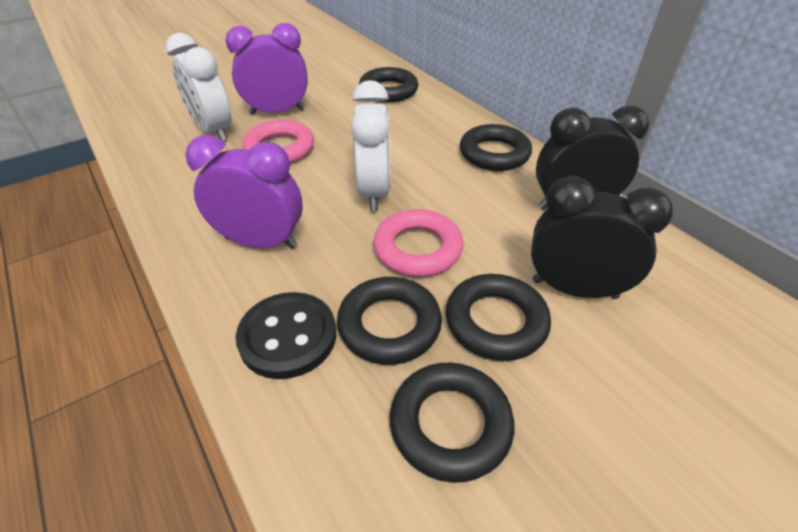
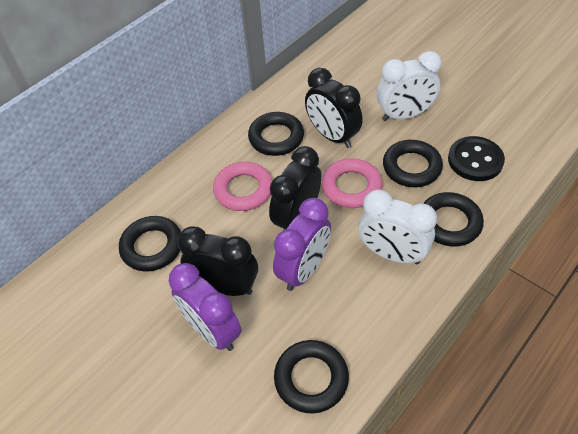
black clock: 2 -> 3

